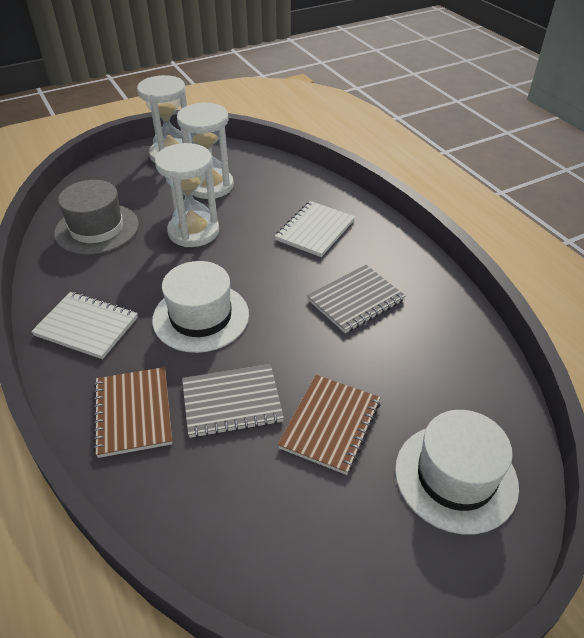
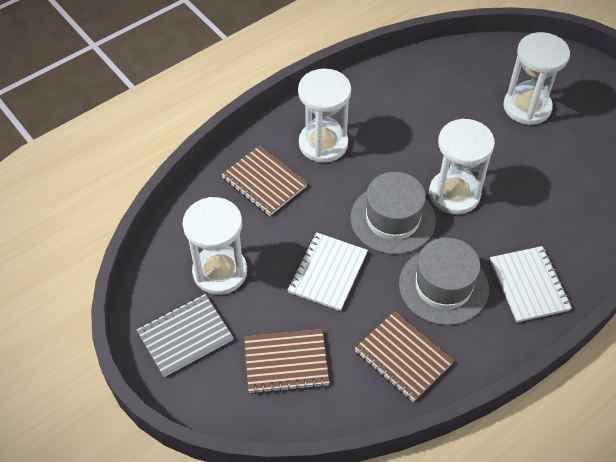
brown notebook: 2 -> 3
grey hat: 1 -> 2
grey notebook: 2 -> 1
white hat: 2 -> 0
white hourglass: 3 -> 4

